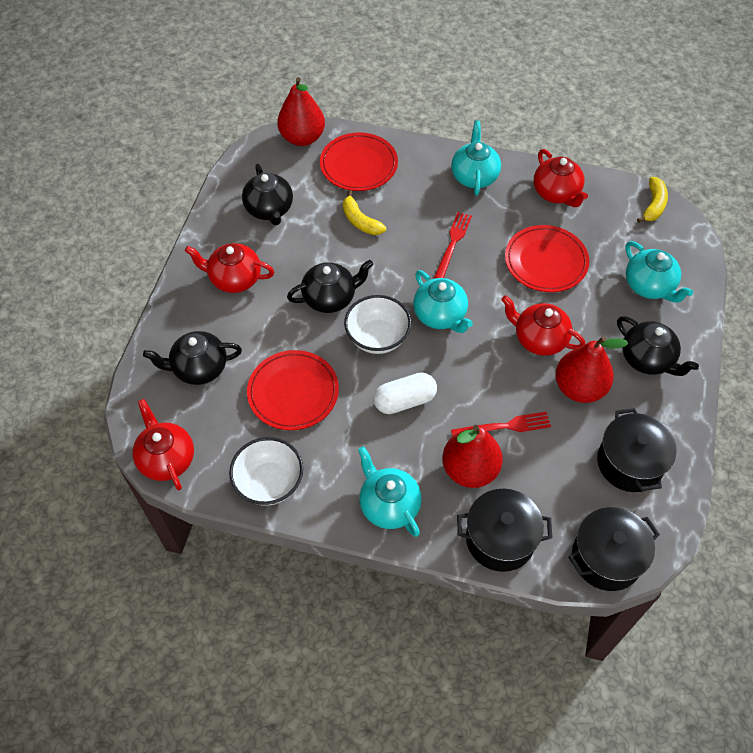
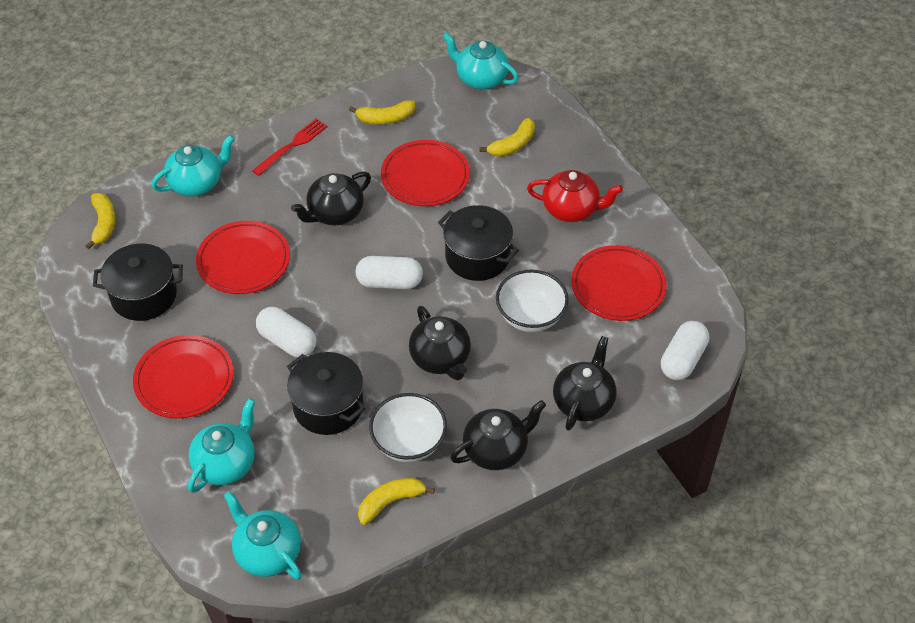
red fork: 2 -> 1
red pear: 3 -> 0
red plate: 3 -> 4
red teapot: 4 -> 1
white capsule: 1 -> 3
yellow banana: 2 -> 4

